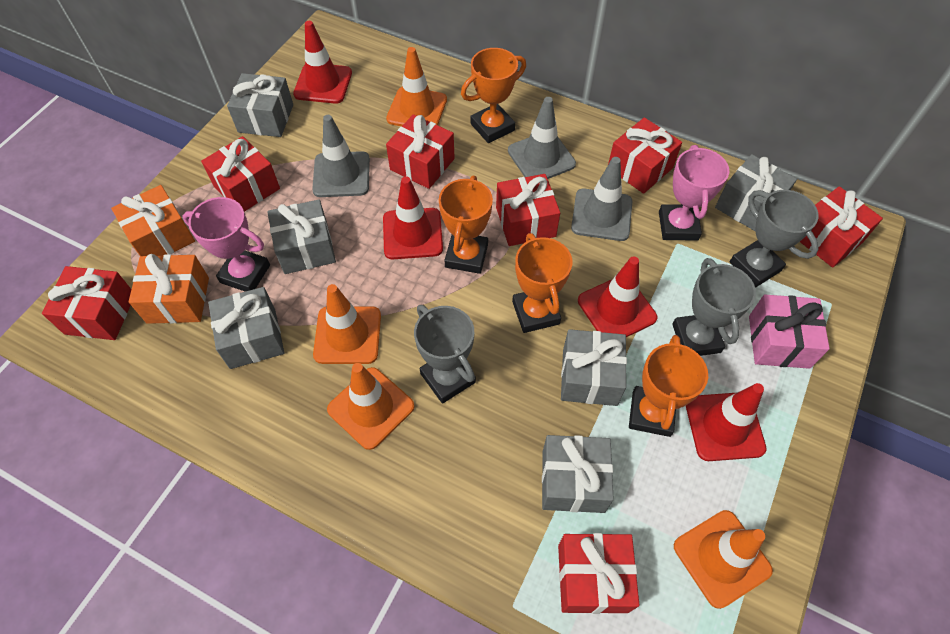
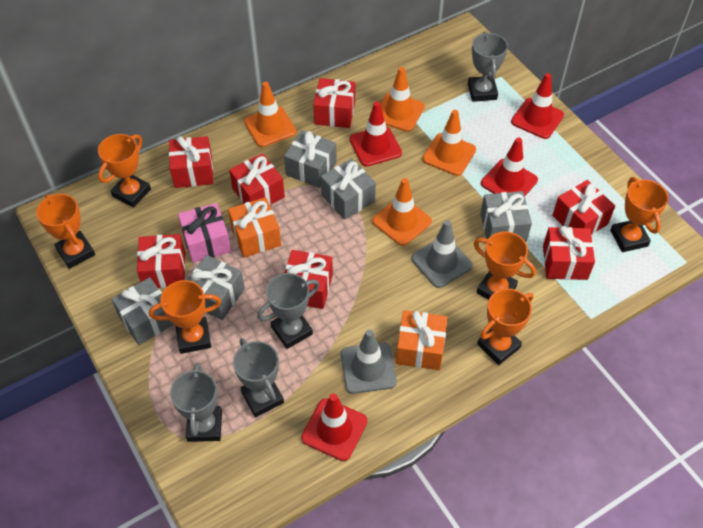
grey gift: 6 -> 5
grey traffic cone: 3 -> 2
grey trophy: 3 -> 4
orange trophy: 4 -> 6
pink trophy: 2 -> 0

